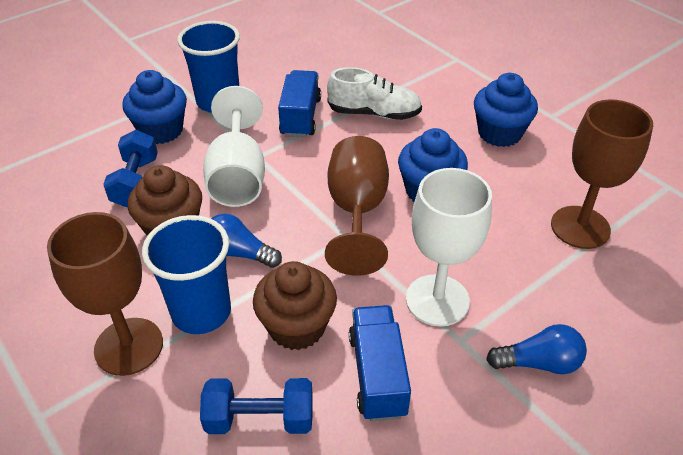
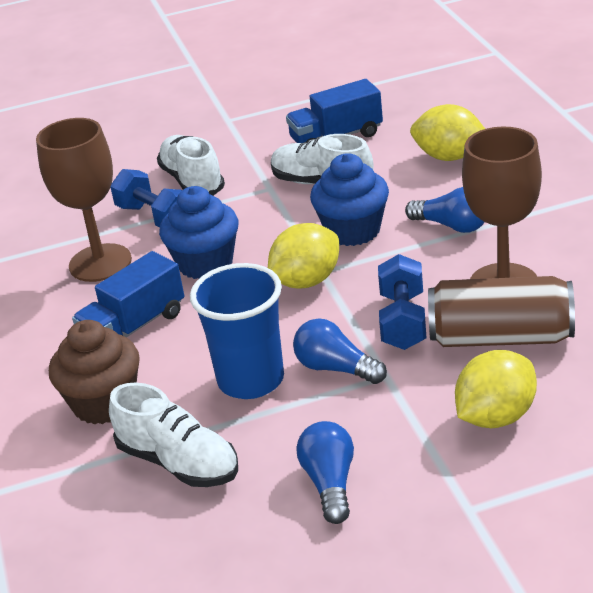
blue cup: 2 -> 1
blue cupcake: 3 -> 2
blue light bulb: 2 -> 3
brown can: 0 -> 1
brown cupcake: 2 -> 1
brown goblet: 3 -> 2
white goblet: 2 -> 0
white shoe: 1 -> 3
yellow lemon: 0 -> 3

